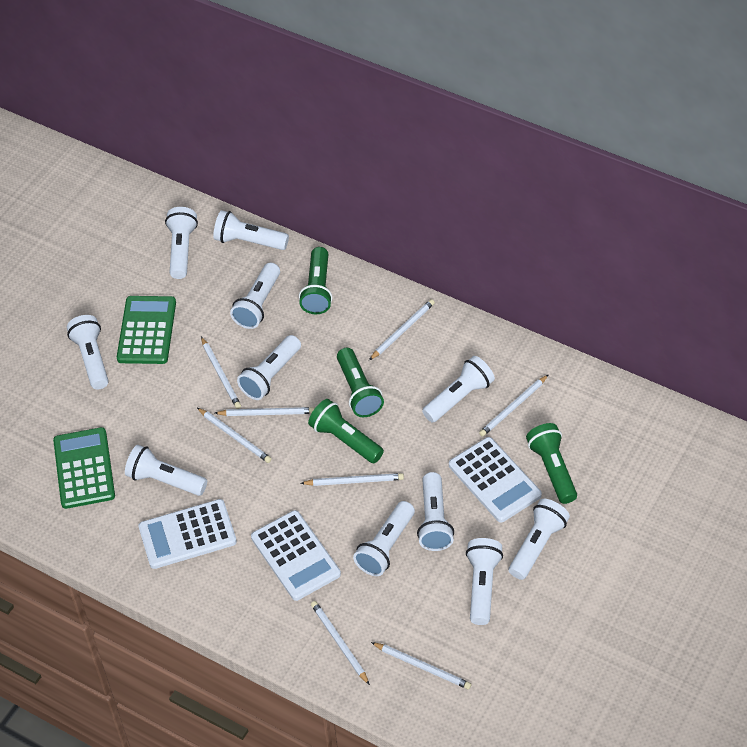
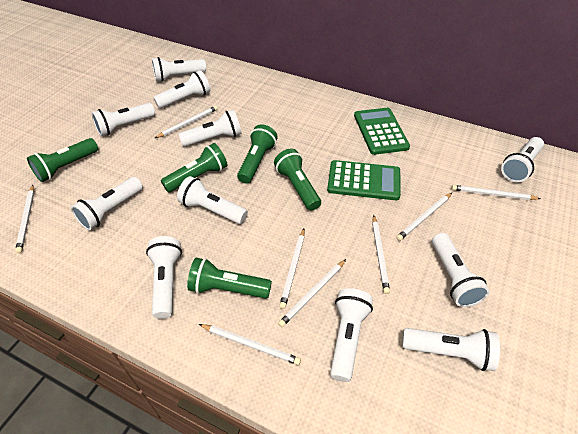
green flashlight: 4 -> 5
white calculator: 3 -> 0

